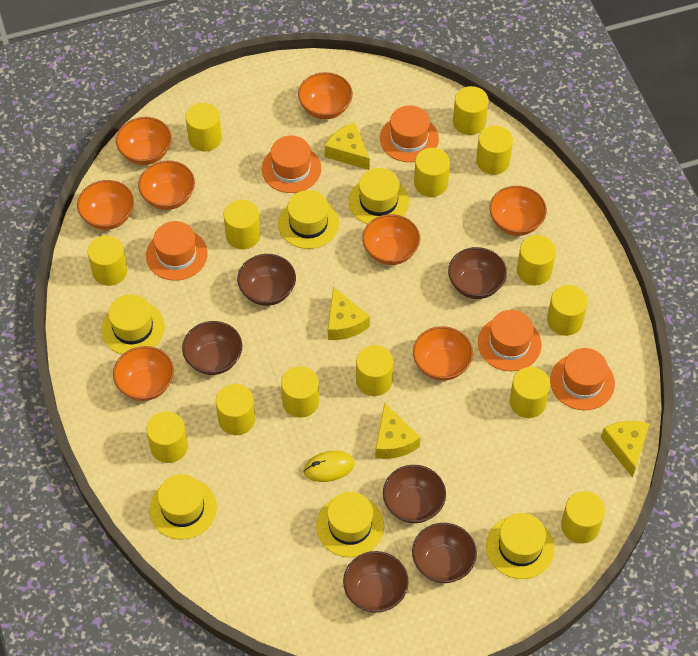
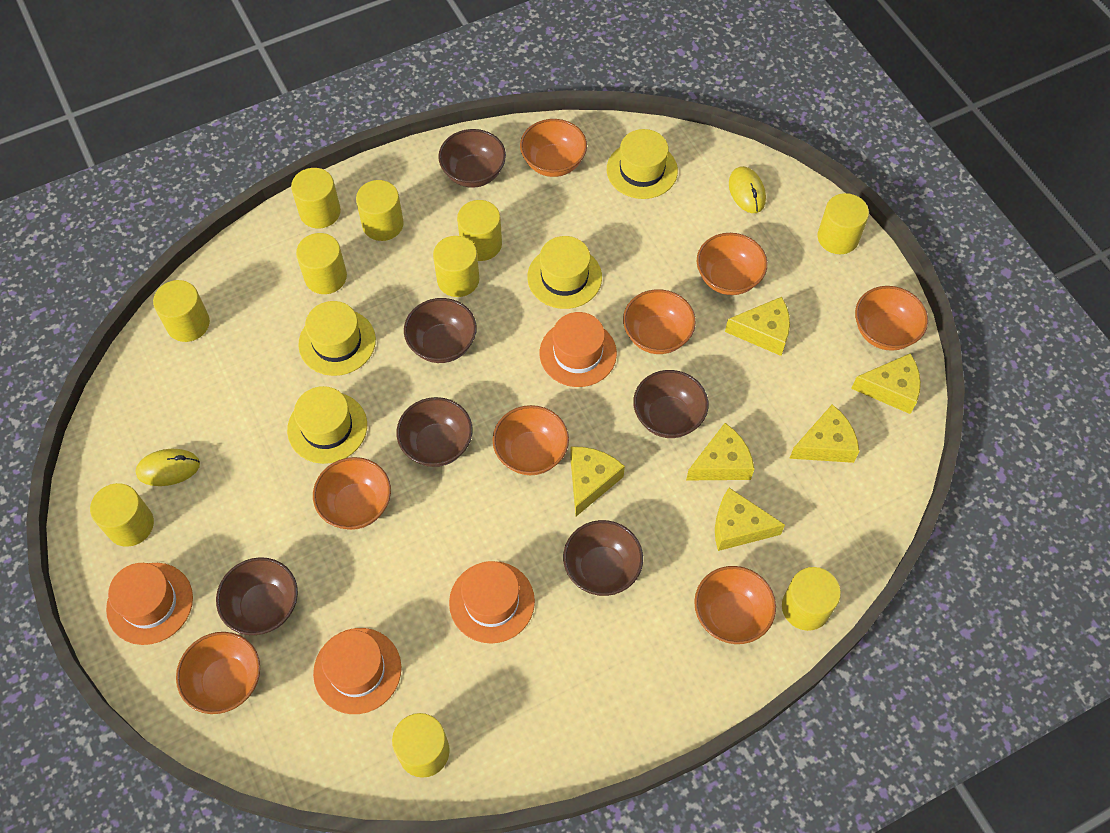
orange hat: 5 -> 4
yellow cheese: 4 -> 6
yellow cylinder: 14 -> 10
yellow hat: 6 -> 4
yellow mouse: 1 -> 2

